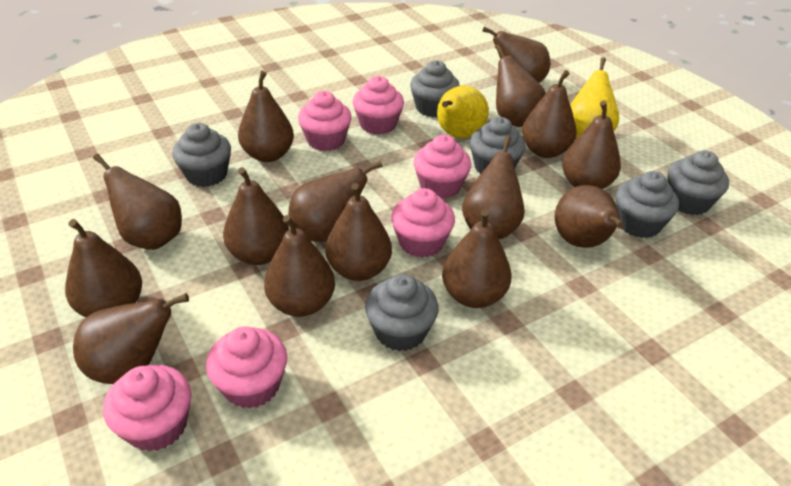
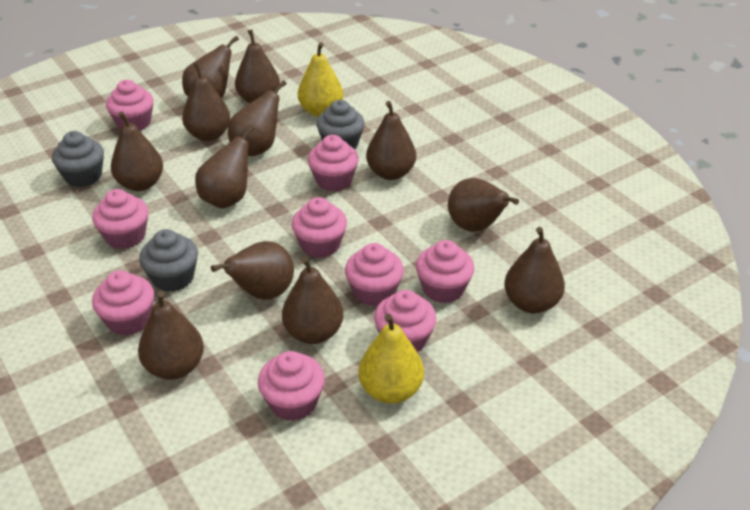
brown pear: 15 -> 12
grey cupcake: 6 -> 3
pink cupcake: 6 -> 9

